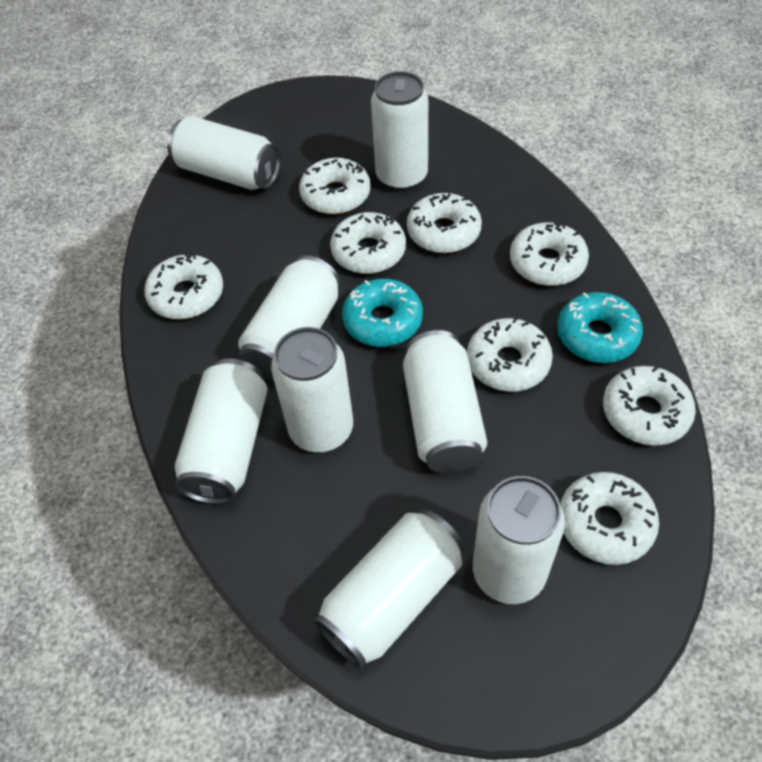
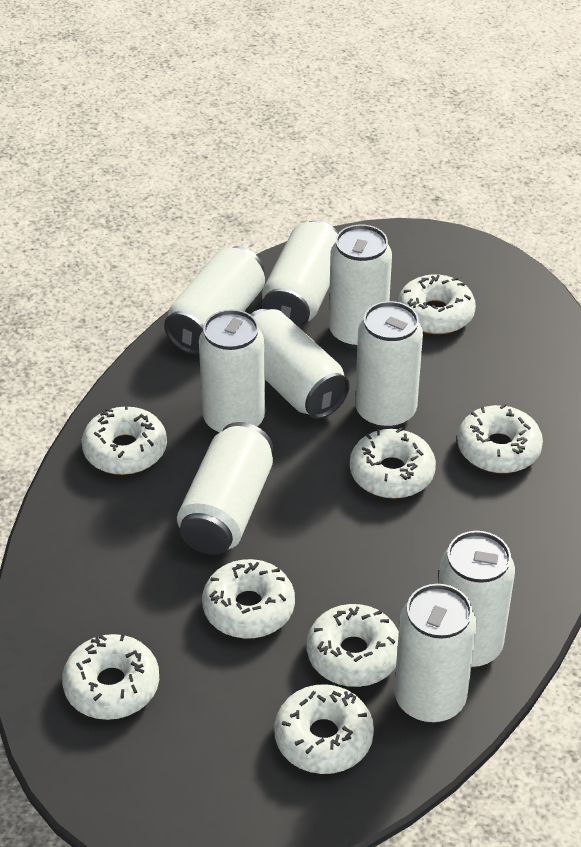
turquoise donut: 2 -> 0
white can: 8 -> 9

